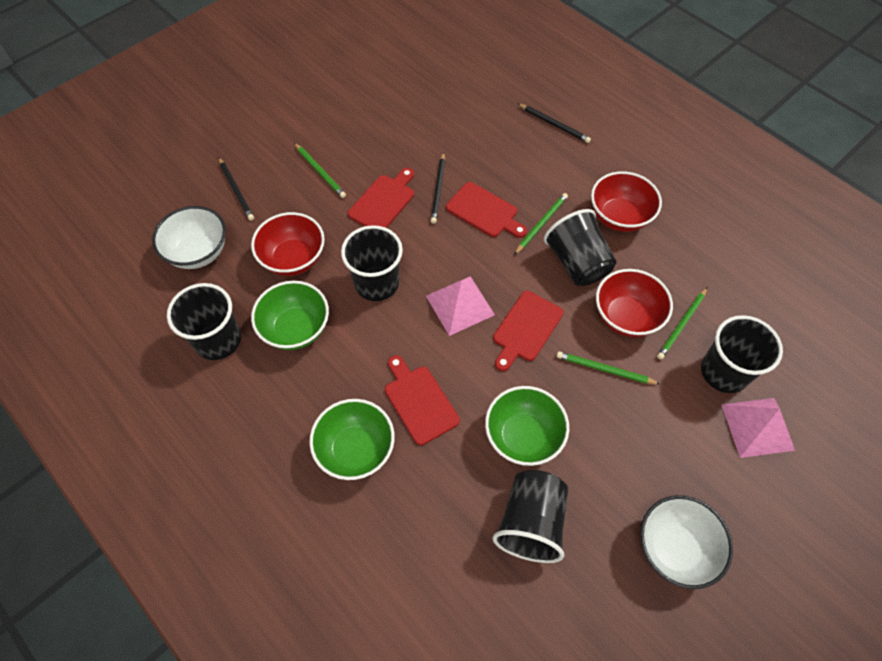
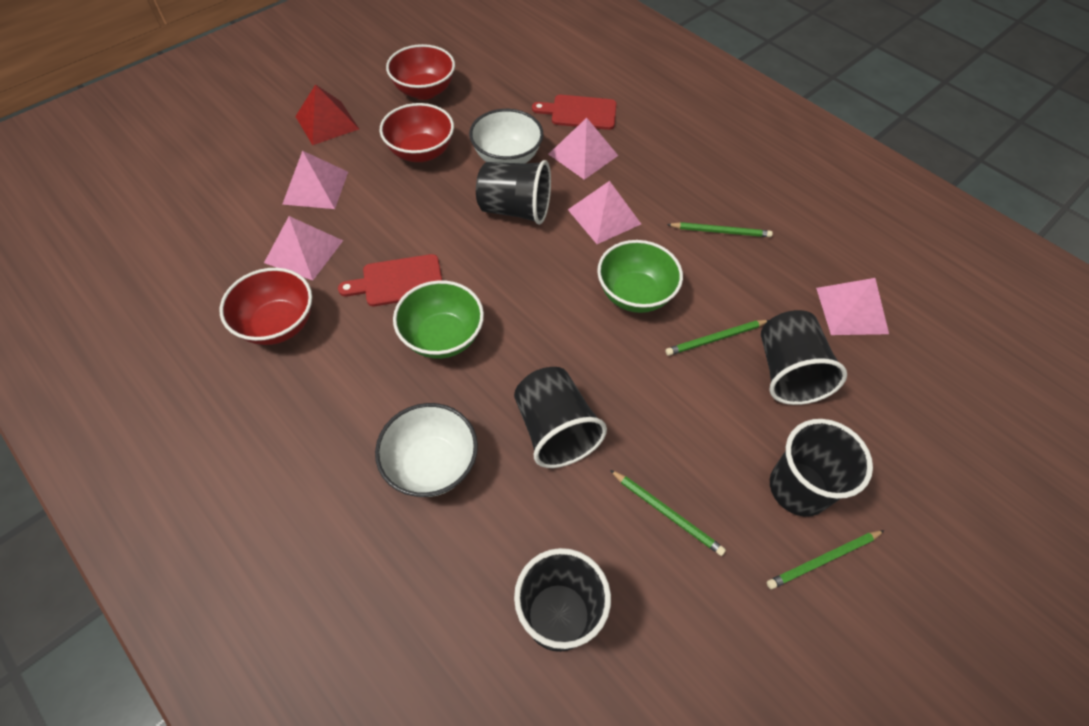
black pencil: 3 -> 0
green bowl: 3 -> 2
pink pyramid: 2 -> 5
red cutting board: 4 -> 2
red pyramid: 0 -> 1

